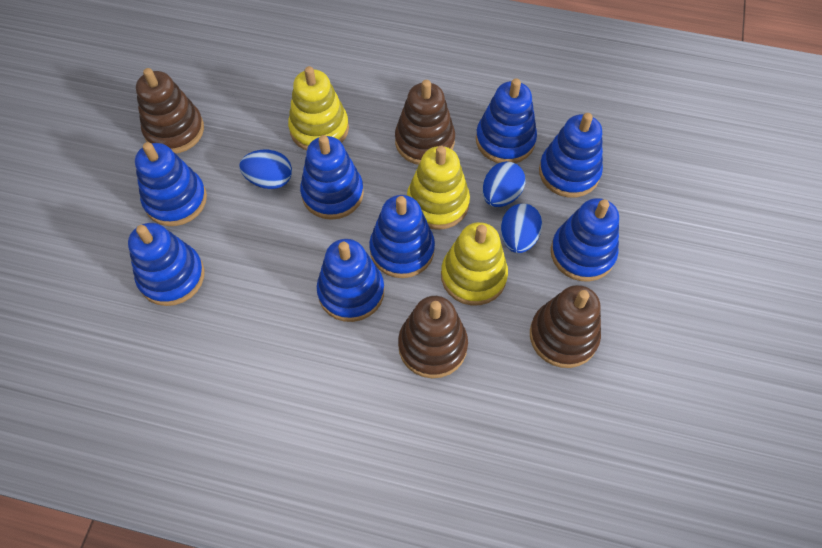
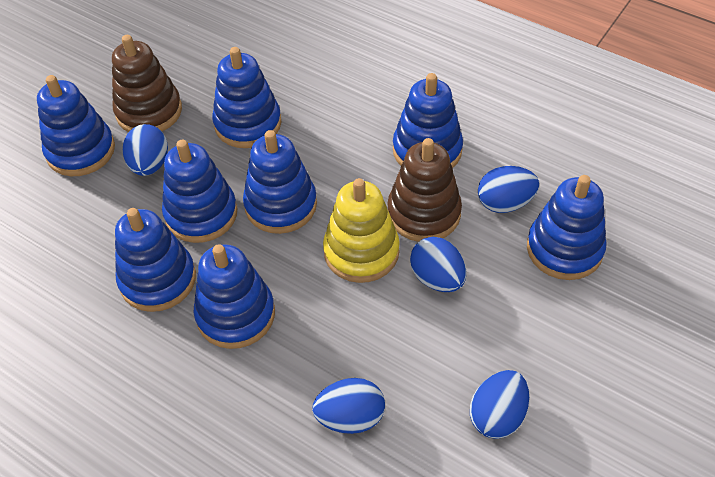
blue egg: 3 -> 5
brown stacking toy: 4 -> 2
yellow stacking toy: 3 -> 1

